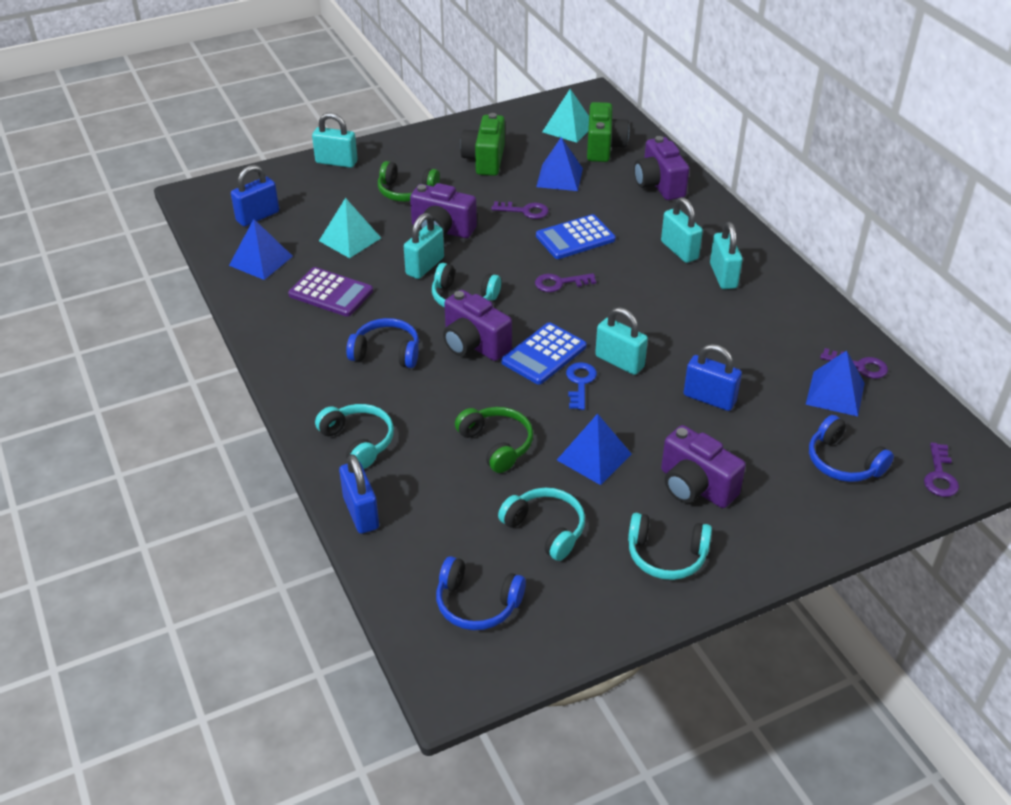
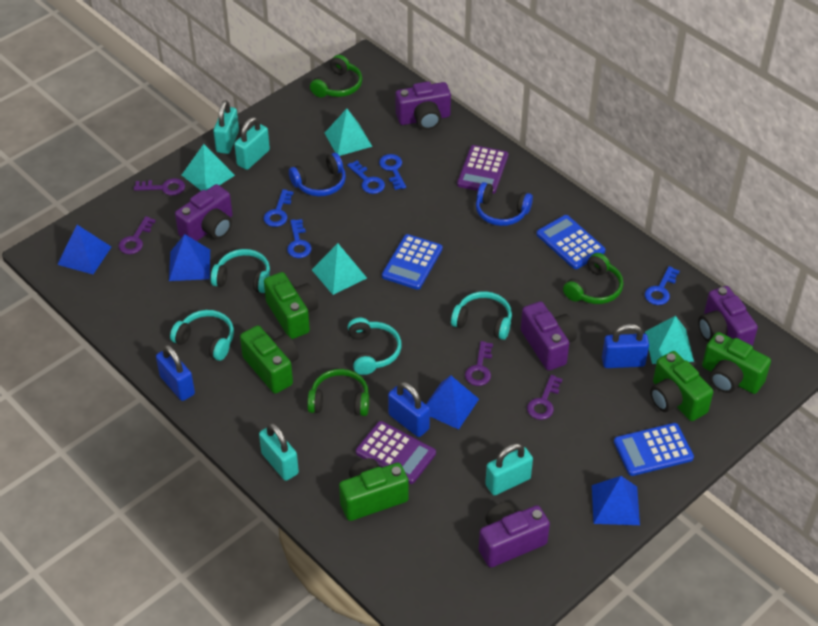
blue calculator: 2 -> 3
blue headphones: 3 -> 2
blue key: 1 -> 5
green camera: 2 -> 5
green headphones: 2 -> 3
purple calculator: 1 -> 2
purple camera: 4 -> 5
turquoise padlock: 5 -> 4
turquoise pyramid: 2 -> 4

